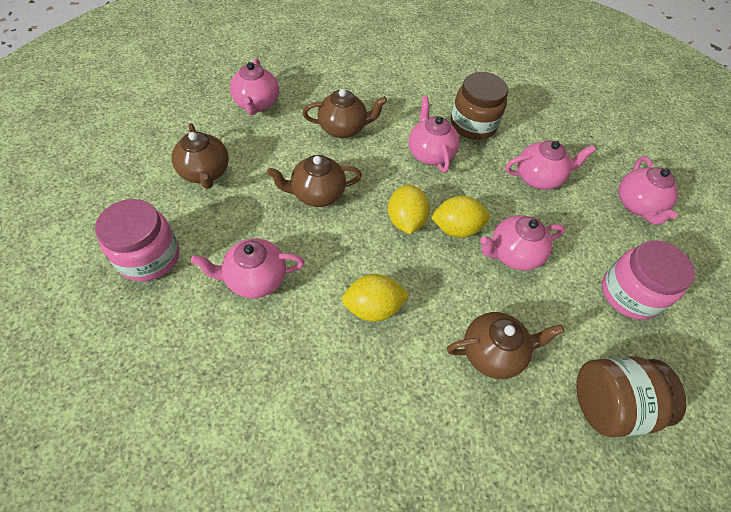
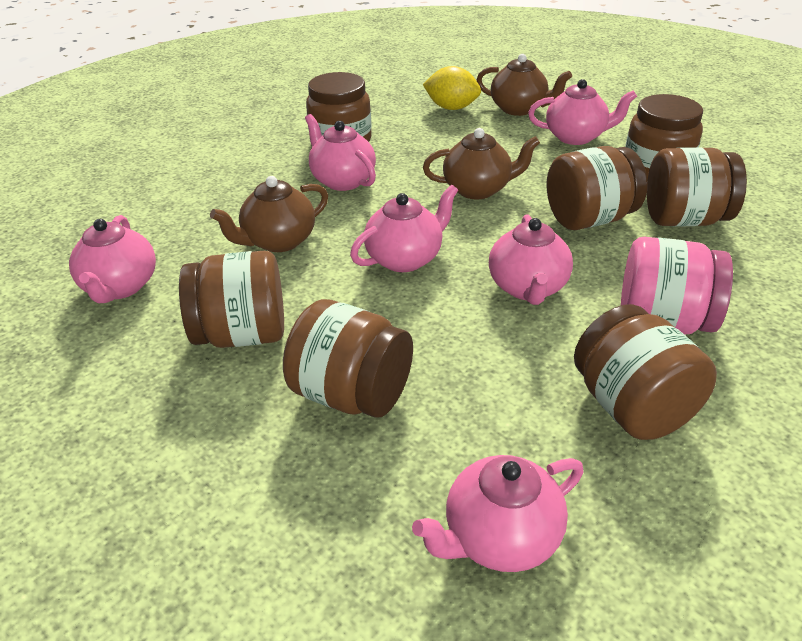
brown jar: 2 -> 7
brown teapot: 4 -> 3
pink jar: 2 -> 1
yellow lemon: 3 -> 1

